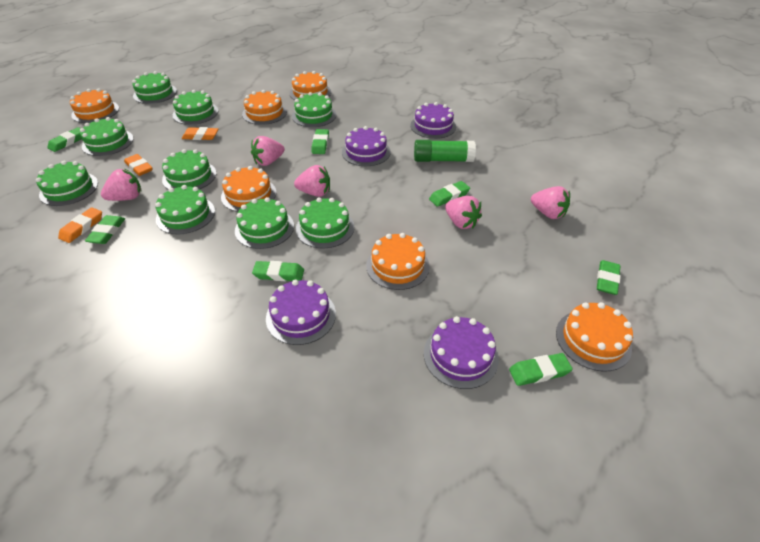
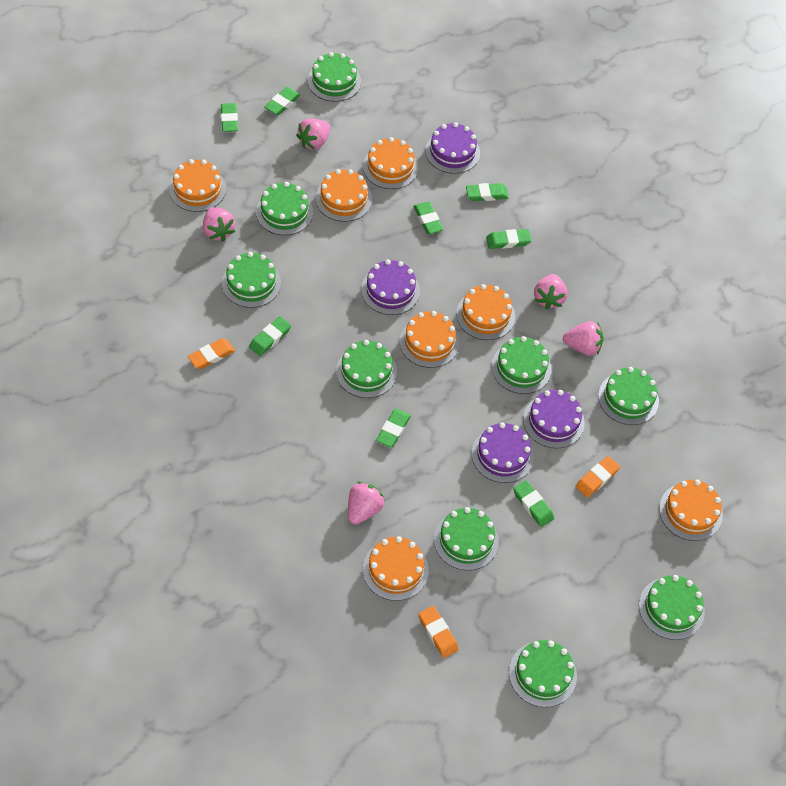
green eraser: 7 -> 8
green glue stick: 1 -> 0
orange cake: 6 -> 7

